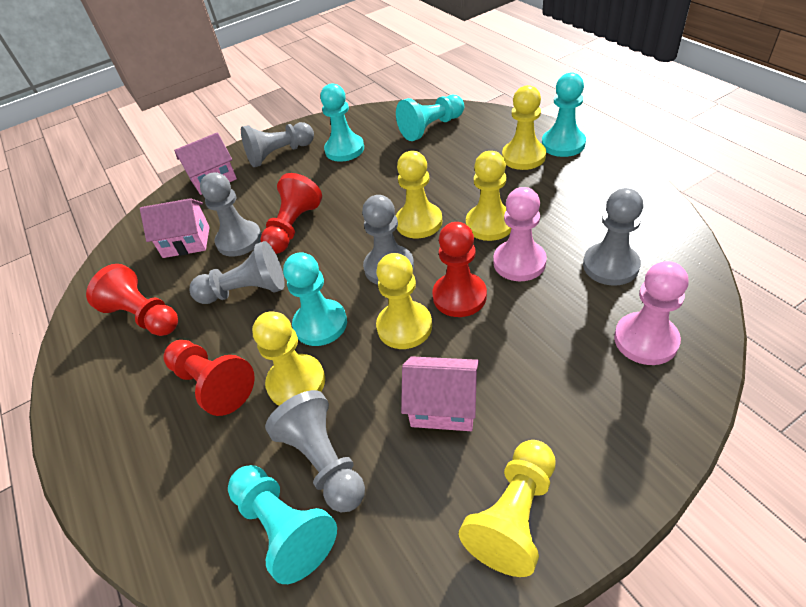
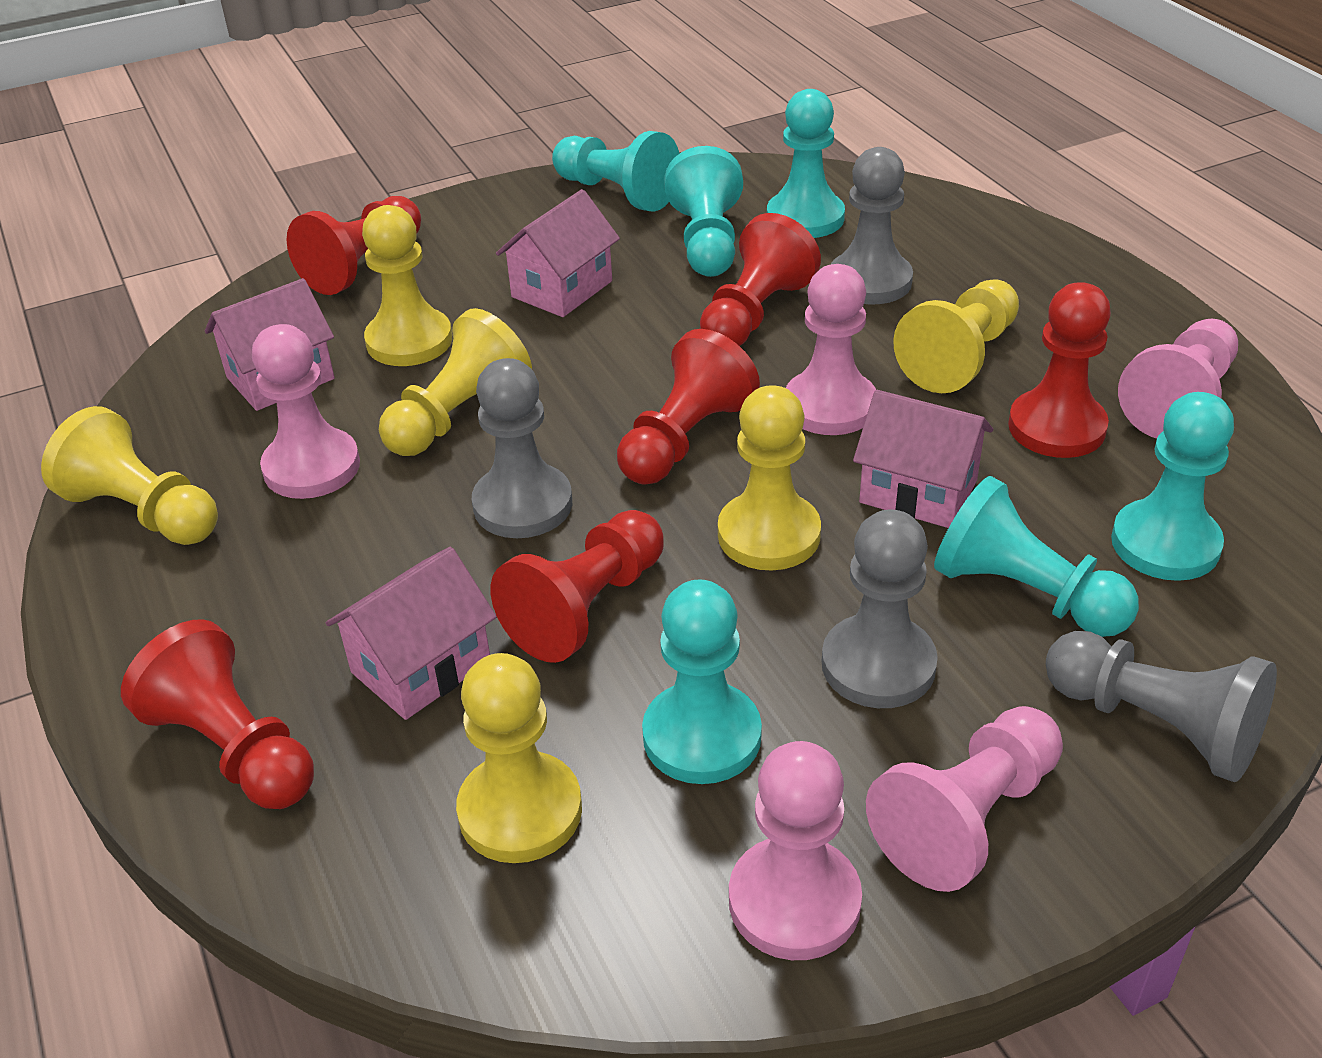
grey pawn: 6 -> 4
pink house: 3 -> 4
pink pawn: 2 -> 5
red pawn: 4 -> 6
turquoise pawn: 5 -> 6

